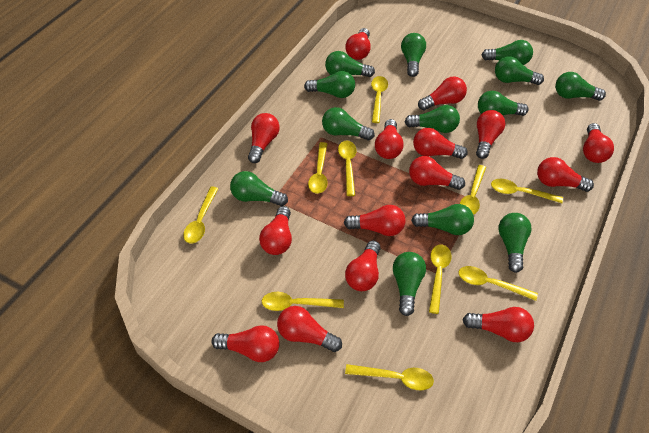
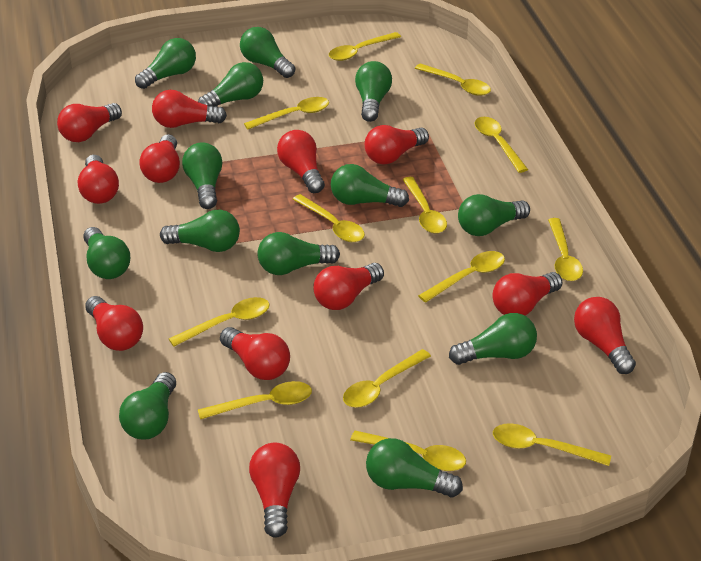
red light bulb: 15 -> 12
yellow spoon: 10 -> 13

